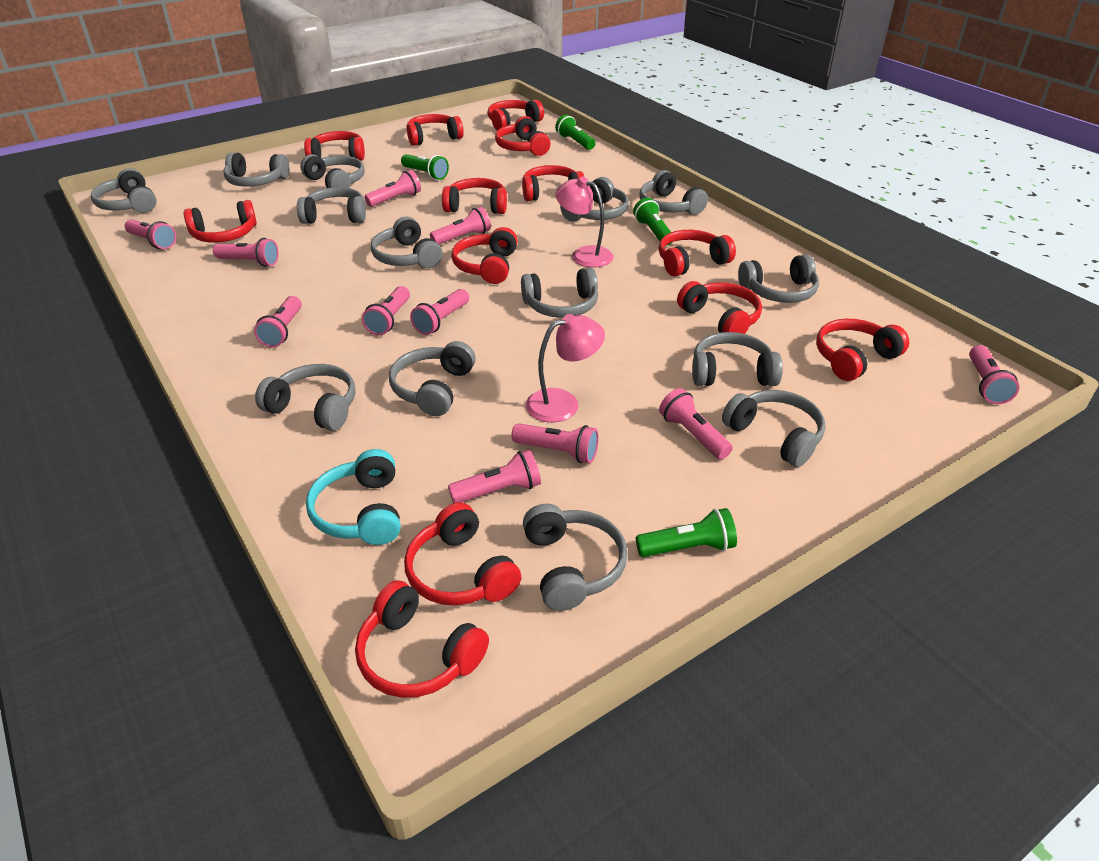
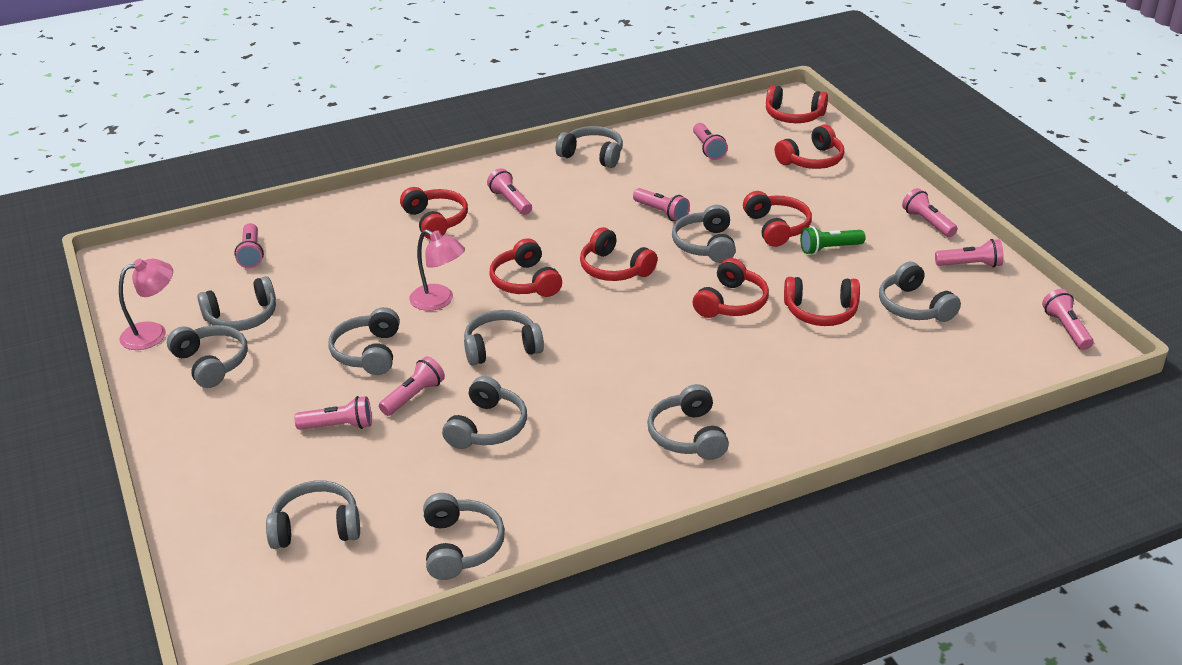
green flashlight: 4 -> 1
grey headphones: 14 -> 11
pink flashlight: 11 -> 9
red headphones: 13 -> 8
turquoise headphones: 1 -> 0

